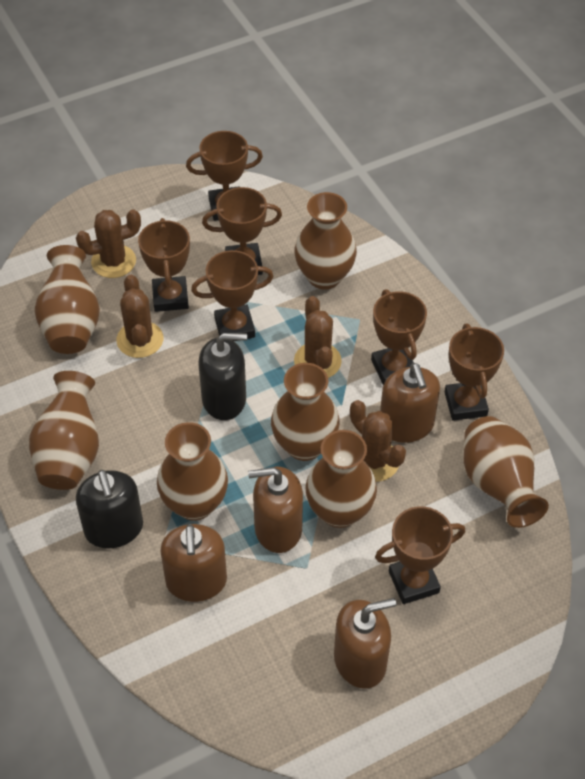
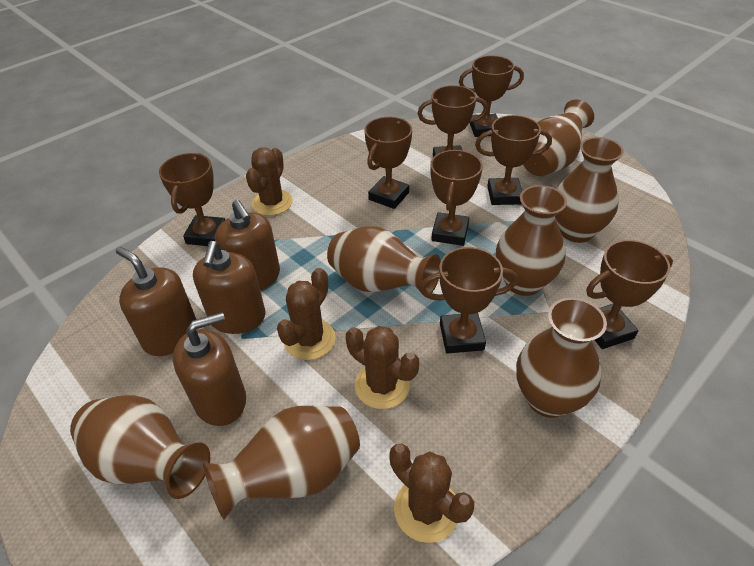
black soap dispenser: 2 -> 0
brown trophy: 7 -> 8

